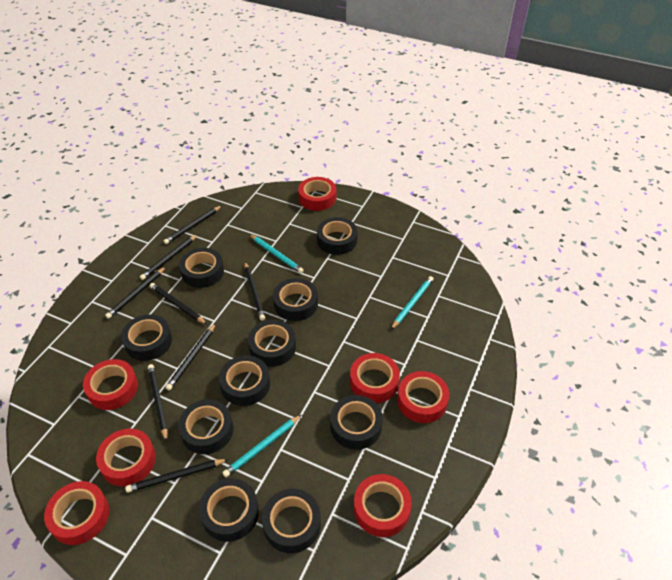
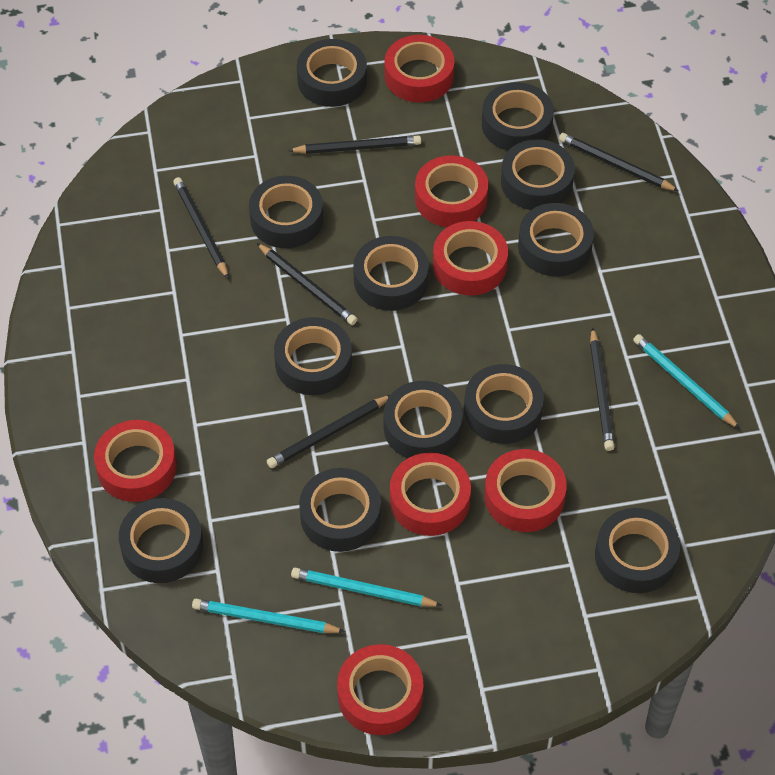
black pencil: 8 -> 6
black tape: 10 -> 12

